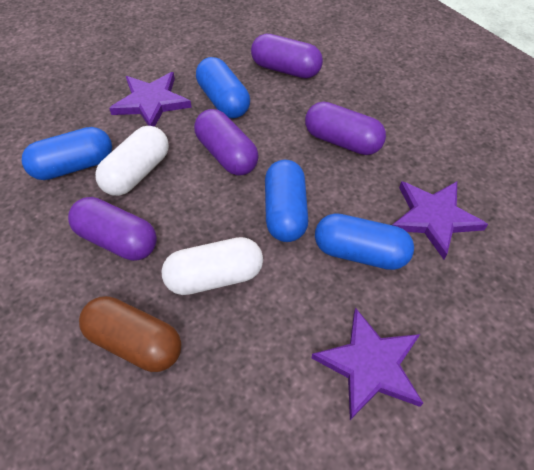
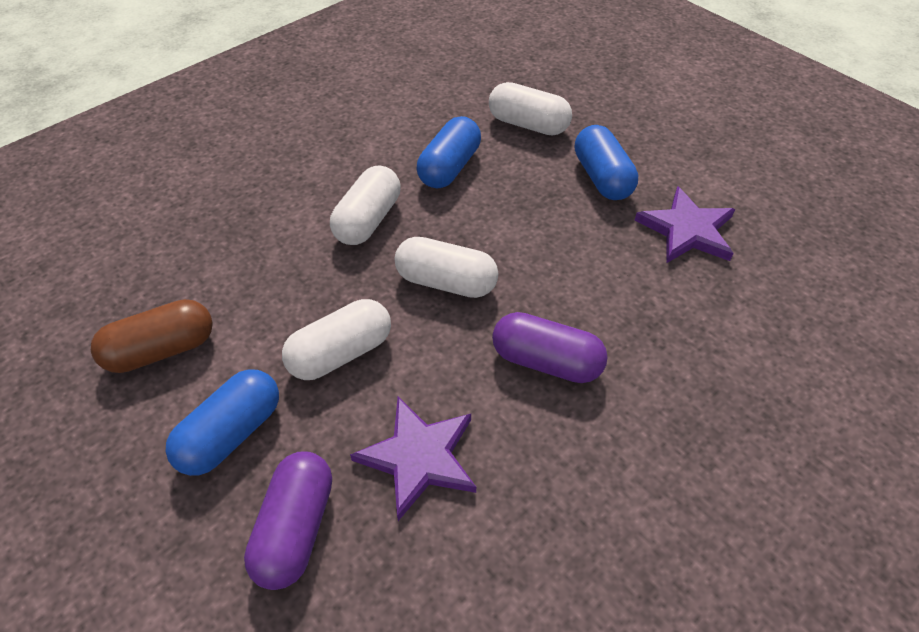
blue capsule: 4 -> 3
purple capsule: 4 -> 2
purple star: 3 -> 2
white capsule: 2 -> 4

